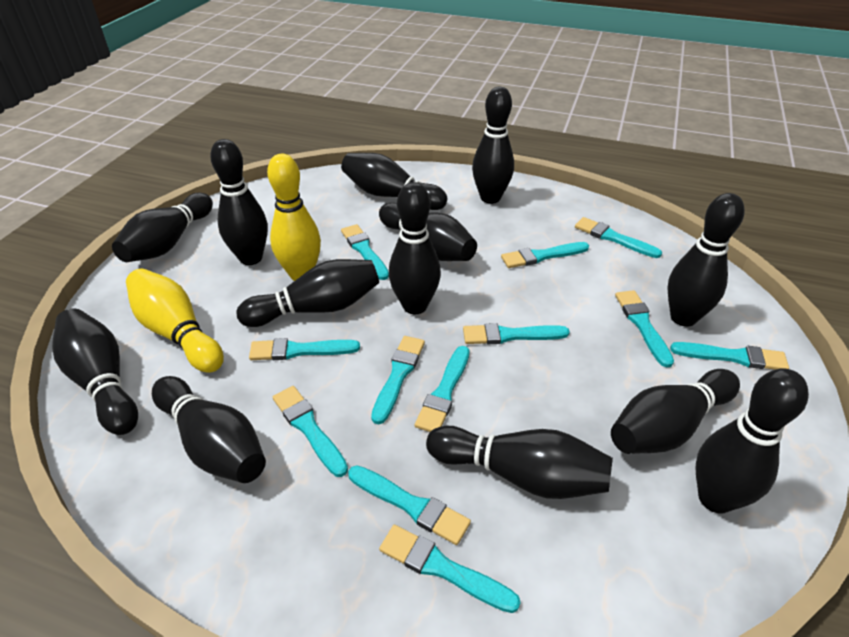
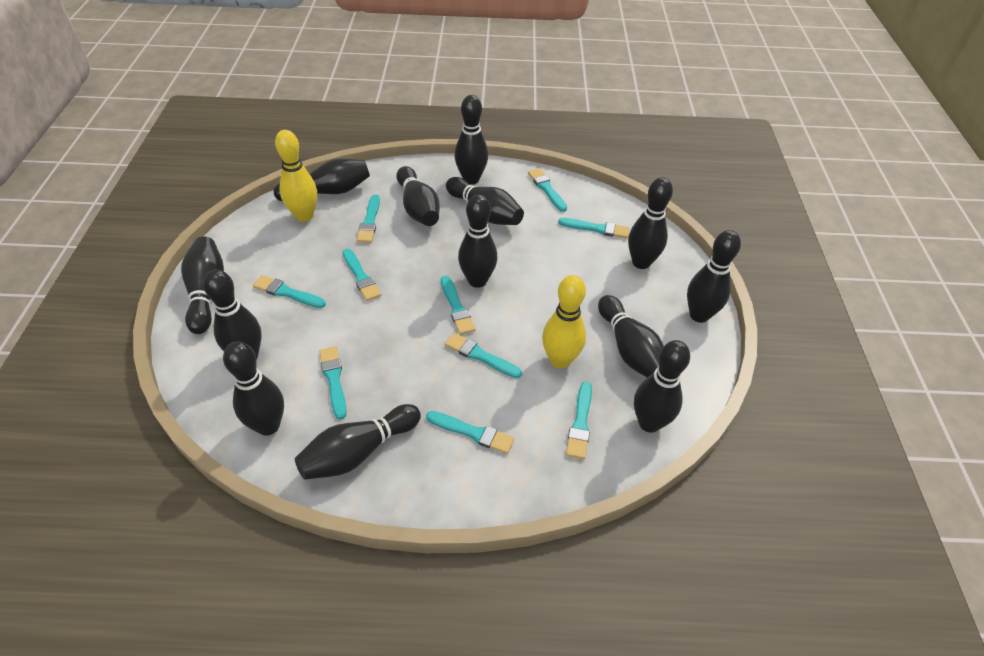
turquoise brush: 12 -> 10

